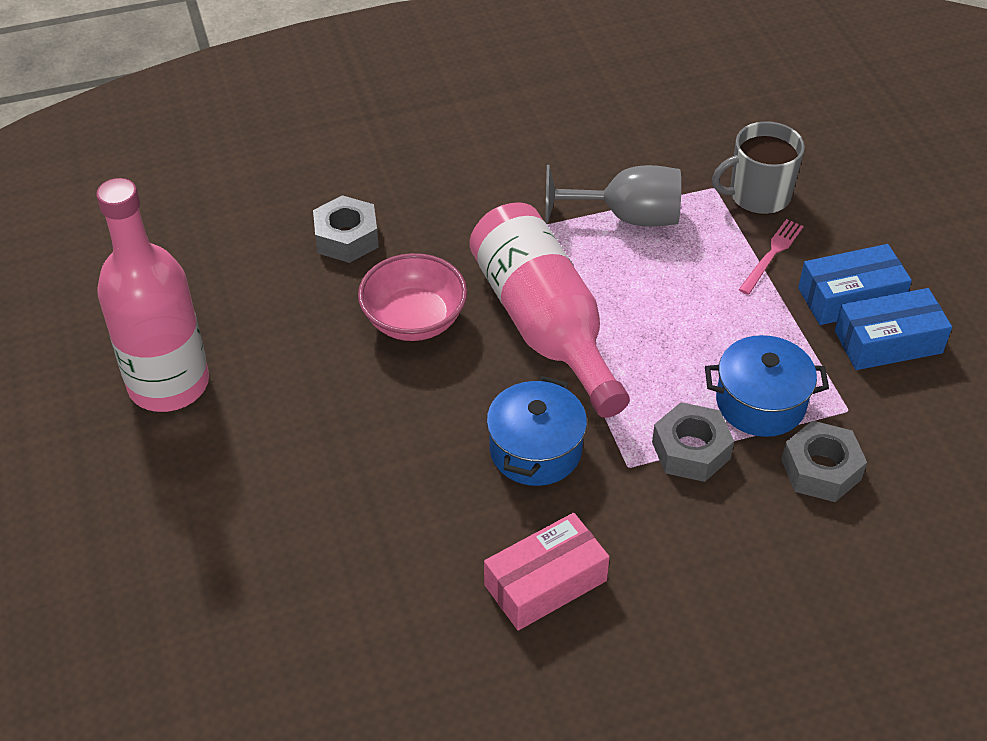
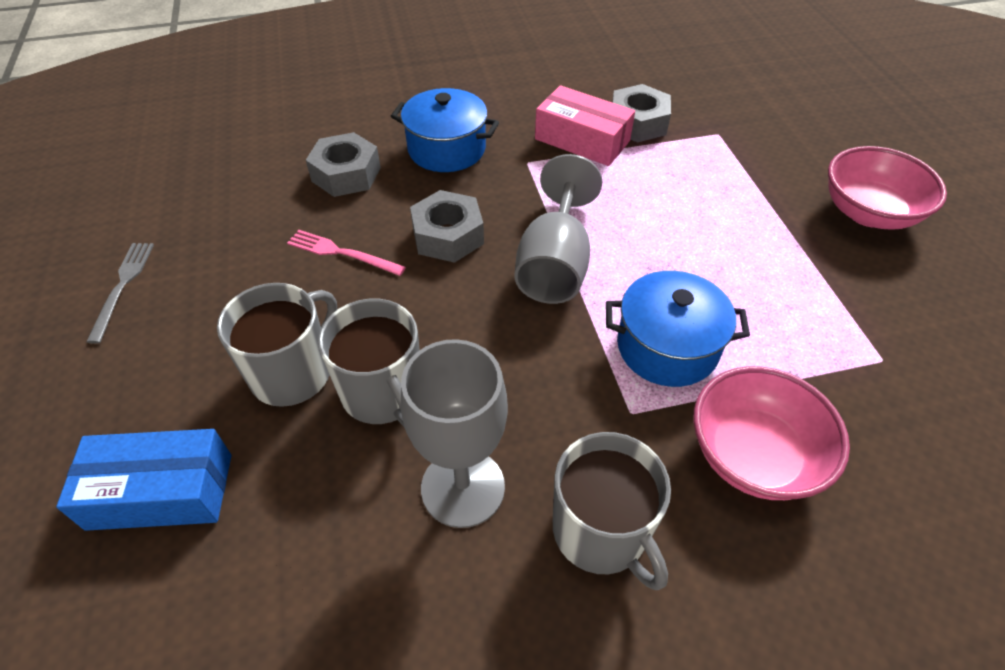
blue box: 2 -> 1
grey fork: 0 -> 1
grey goblet: 1 -> 2
grey mug: 1 -> 3
pink bottle: 2 -> 0
pink bowl: 1 -> 2

